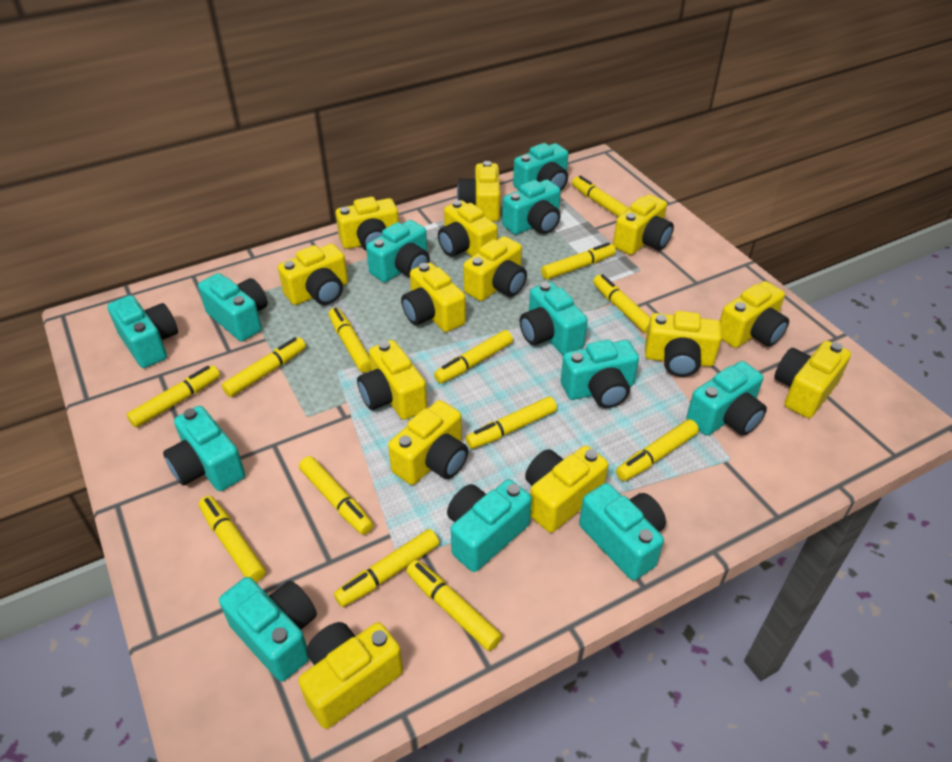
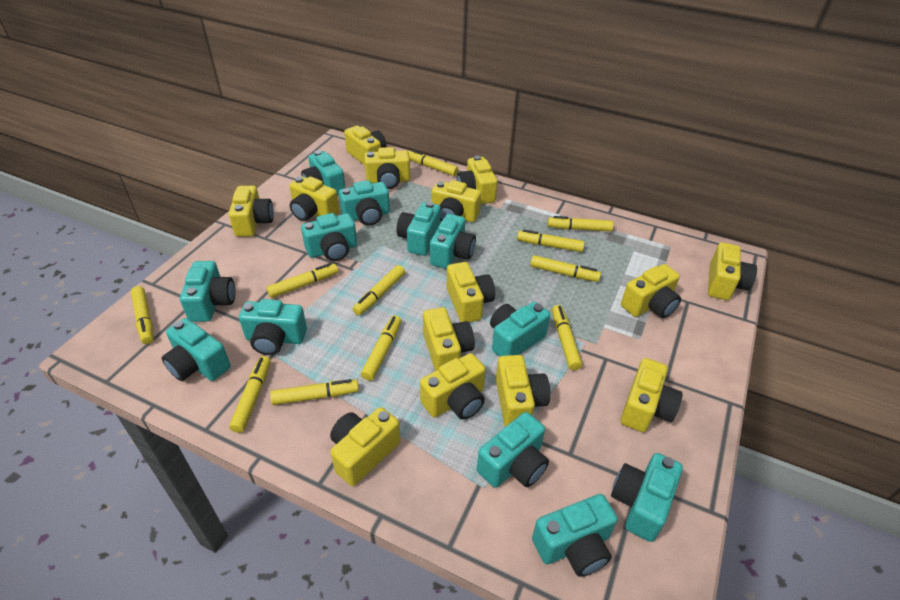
yellow marker: 13 -> 11

